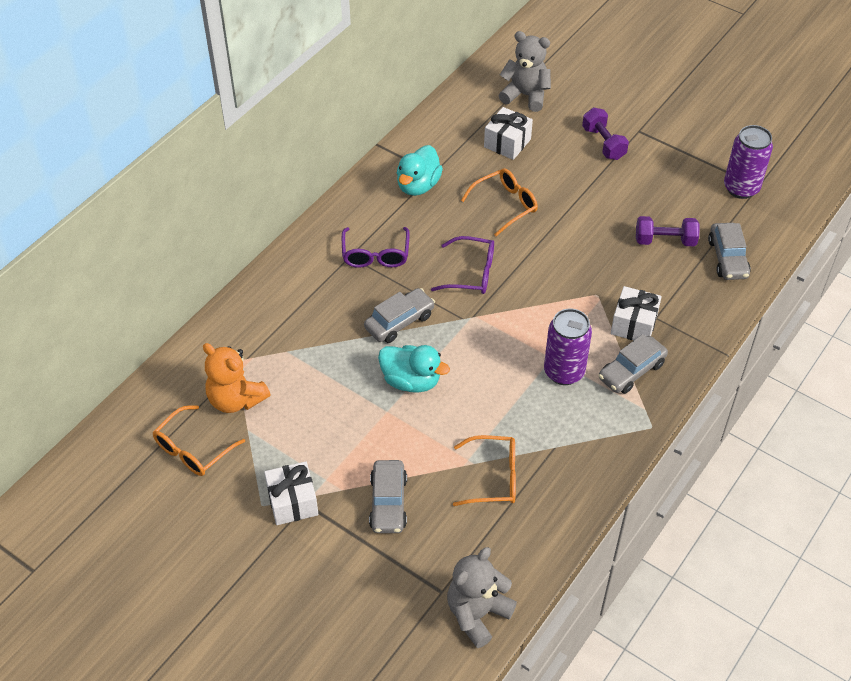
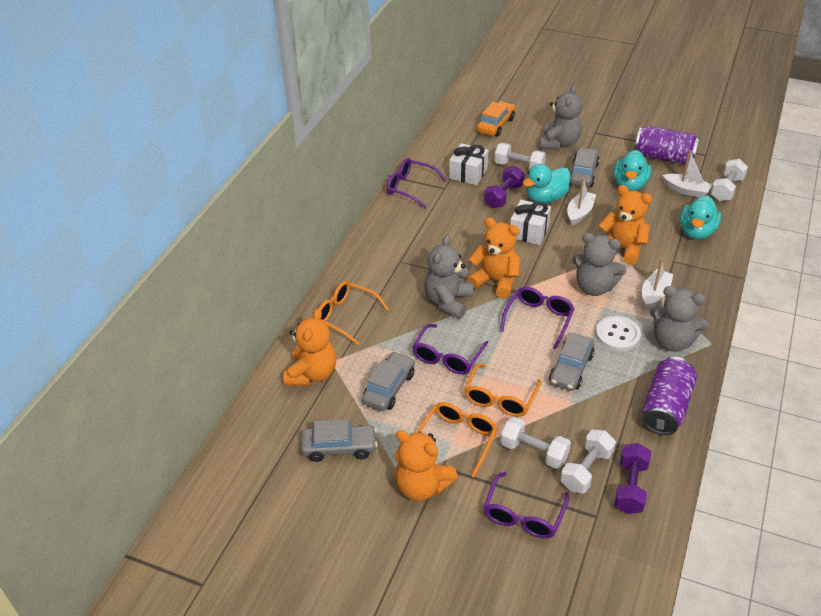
grey teddy bear: 2 -> 4
orange car: 0 -> 1
orange teddy bear: 1 -> 4
purple glasses: 2 -> 4
turquoise duck: 2 -> 3
white boat: 0 -> 3
white button: 0 -> 1
white dumbbell: 0 -> 4
white gift: 3 -> 2

